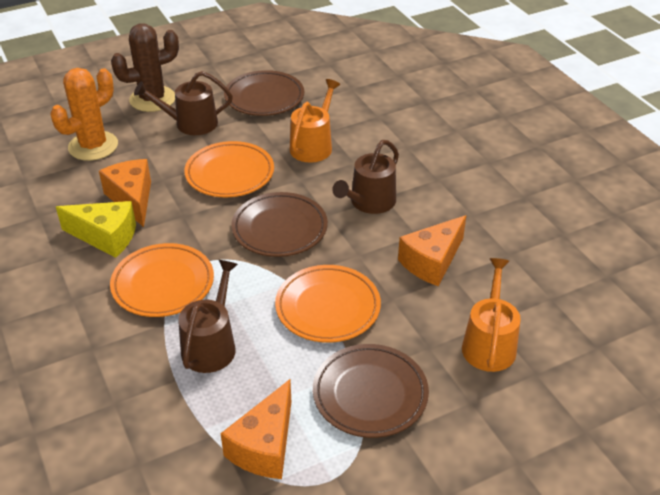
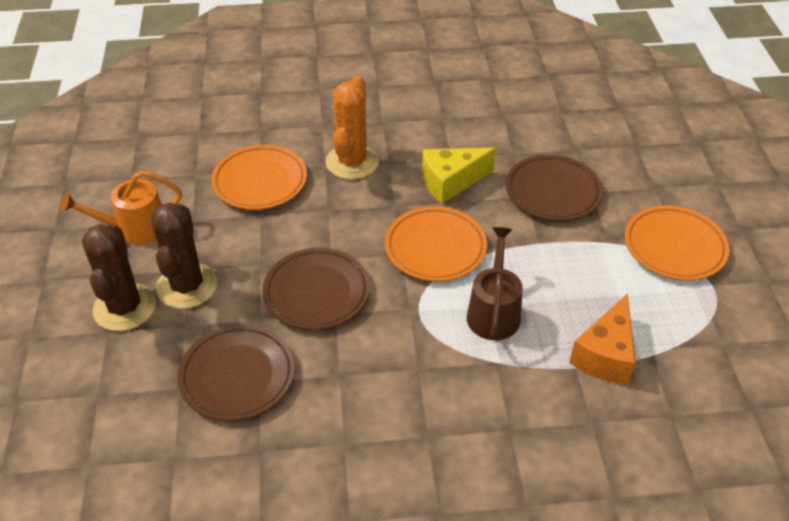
brown cactus: 1 -> 2
brown watering can: 3 -> 1
orange cheese: 3 -> 1
orange watering can: 2 -> 1

